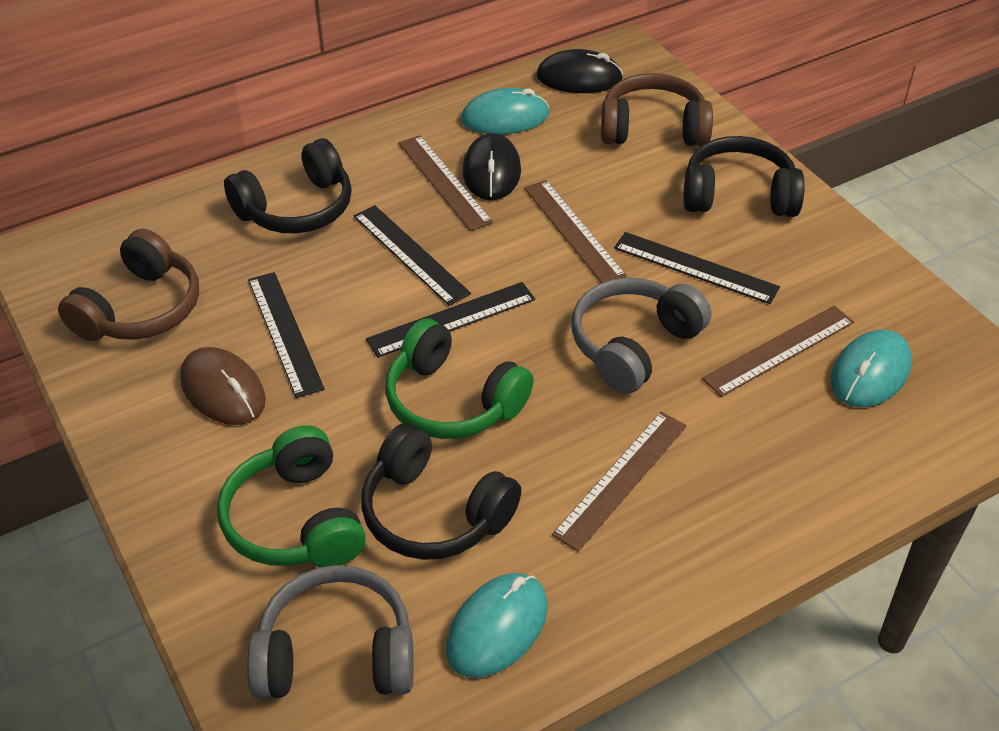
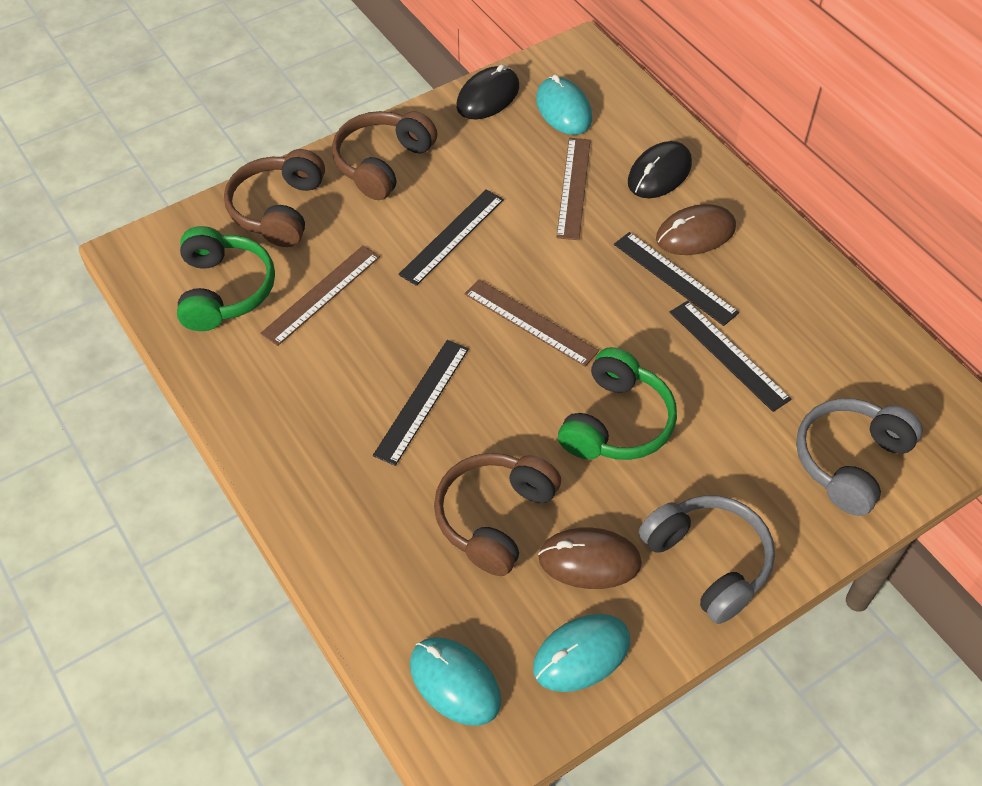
black headphones: 3 -> 0
brown headphones: 2 -> 3
brown mouse: 1 -> 2
brown ruler: 4 -> 3

